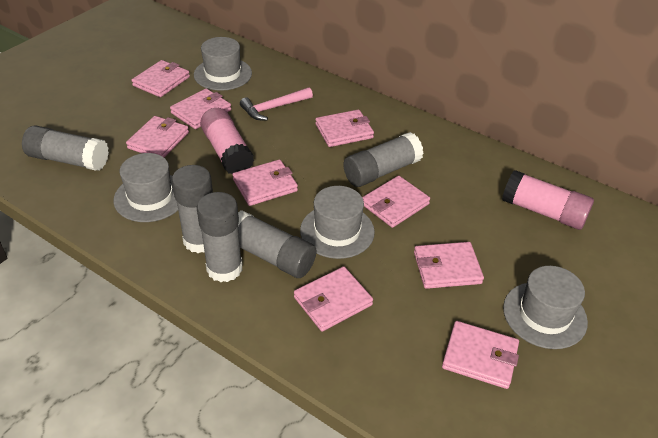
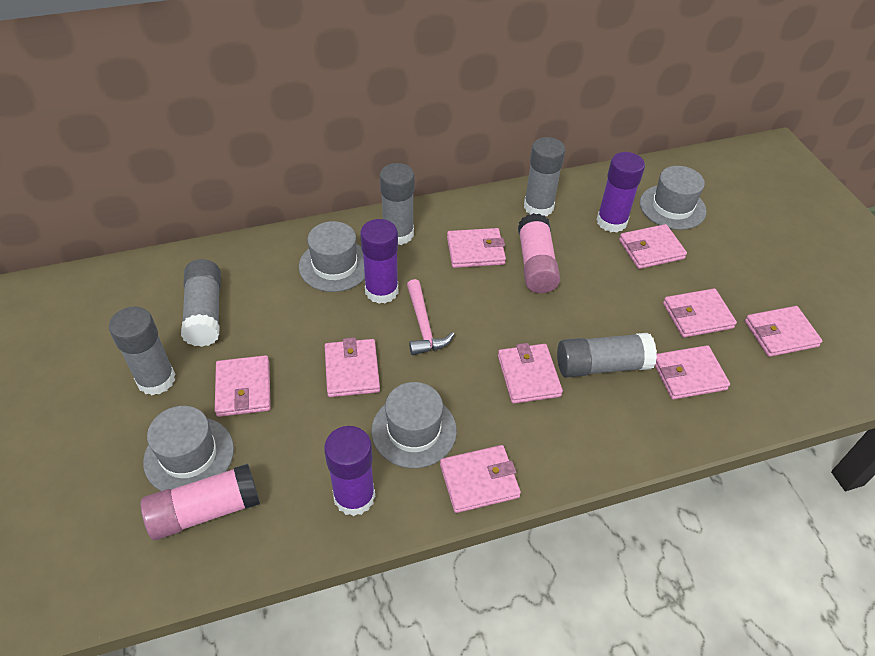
purple glue stick: 0 -> 3

